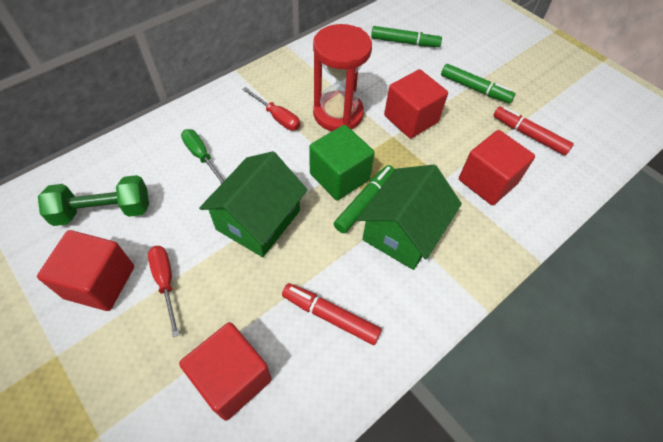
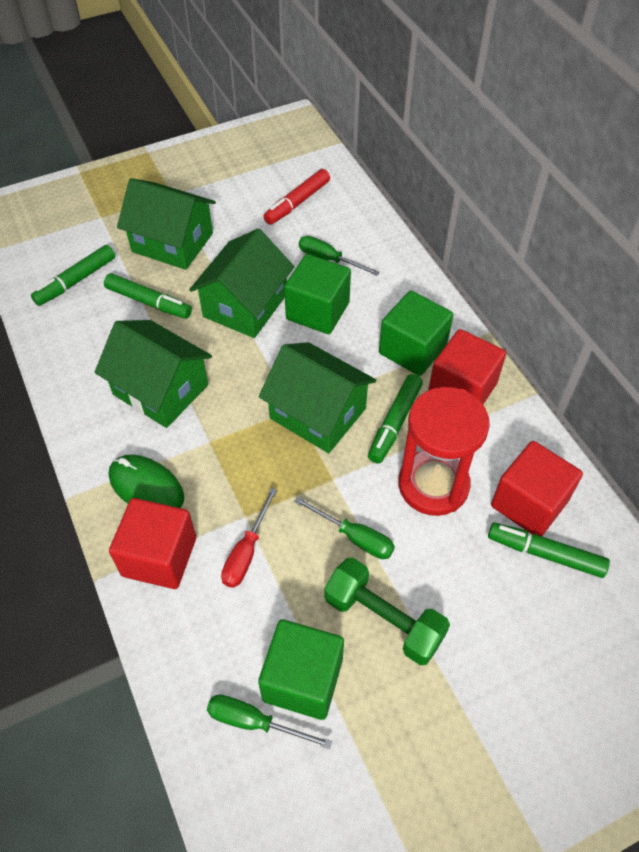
green cube: 1 -> 3
green house: 2 -> 4
green marker: 3 -> 4
green mouse: 0 -> 1
green screwdriver: 1 -> 3
red cube: 4 -> 3
red marker: 2 -> 1
red screwdriver: 2 -> 1

